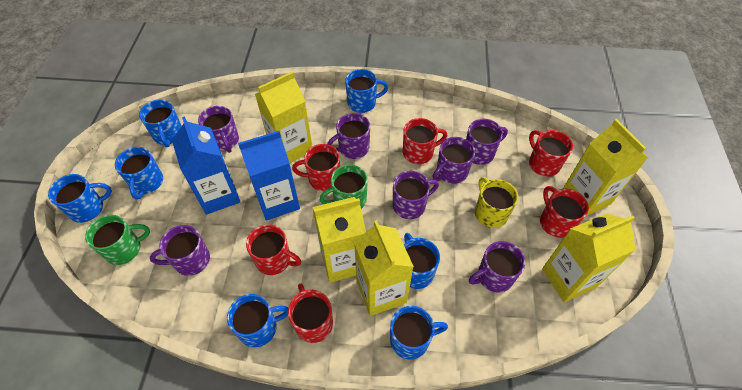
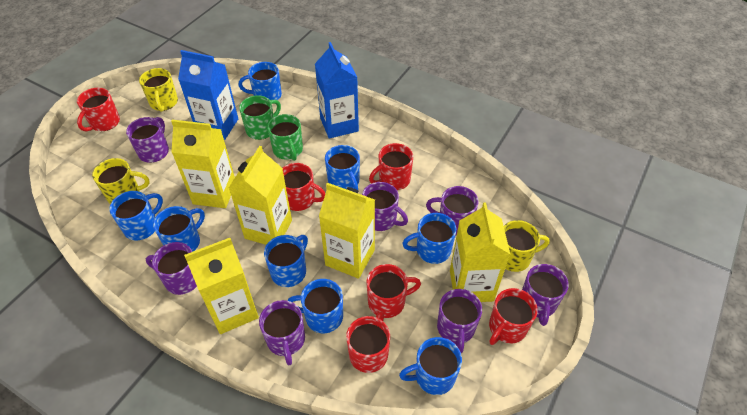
blue mug: 7 -> 8
yellow mug: 1 -> 3

